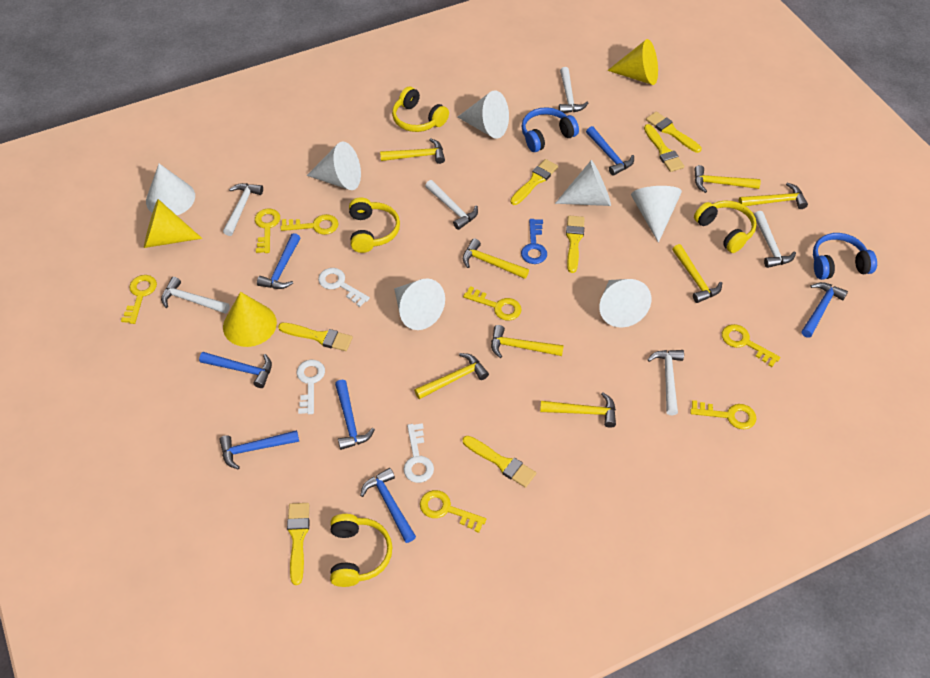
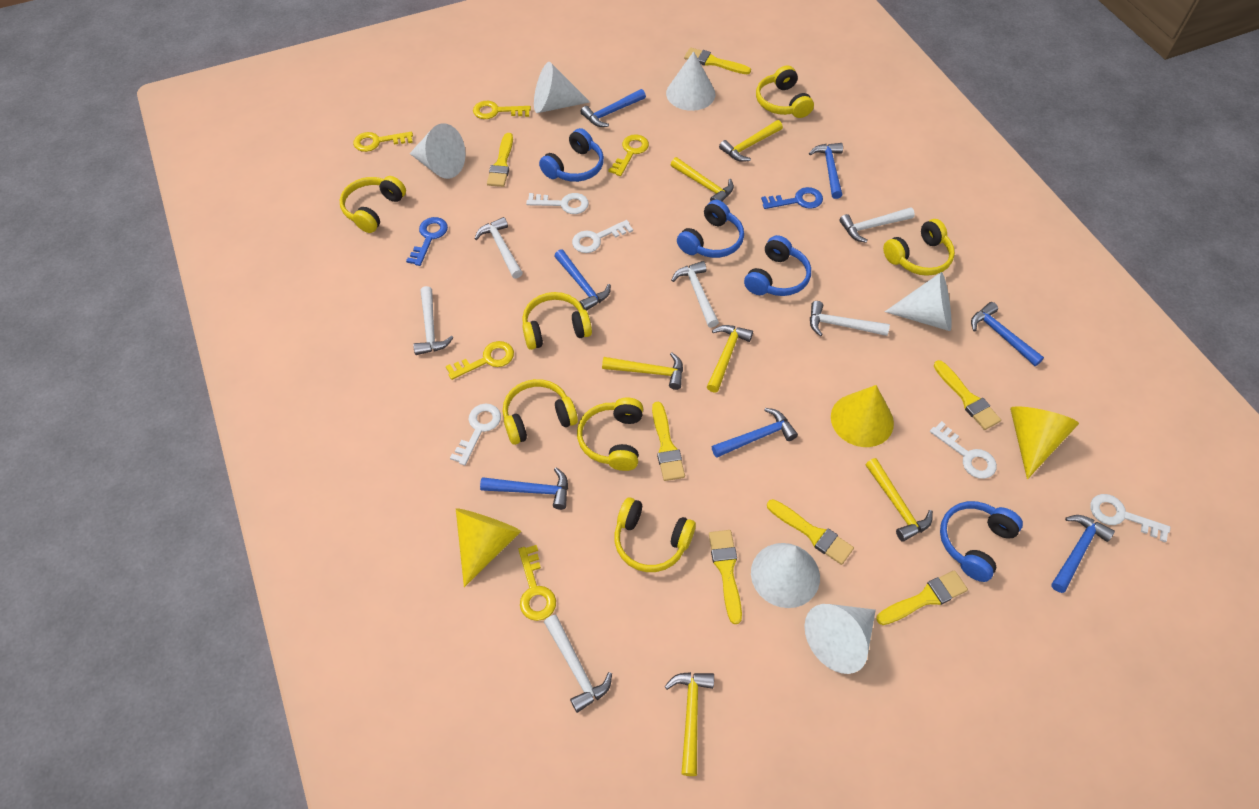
blue headphones: 2 -> 4
blue key: 1 -> 2
white cone: 7 -> 6
white key: 3 -> 5
yellow hammer: 8 -> 6
yellow headphones: 4 -> 7
yellow key: 7 -> 5

